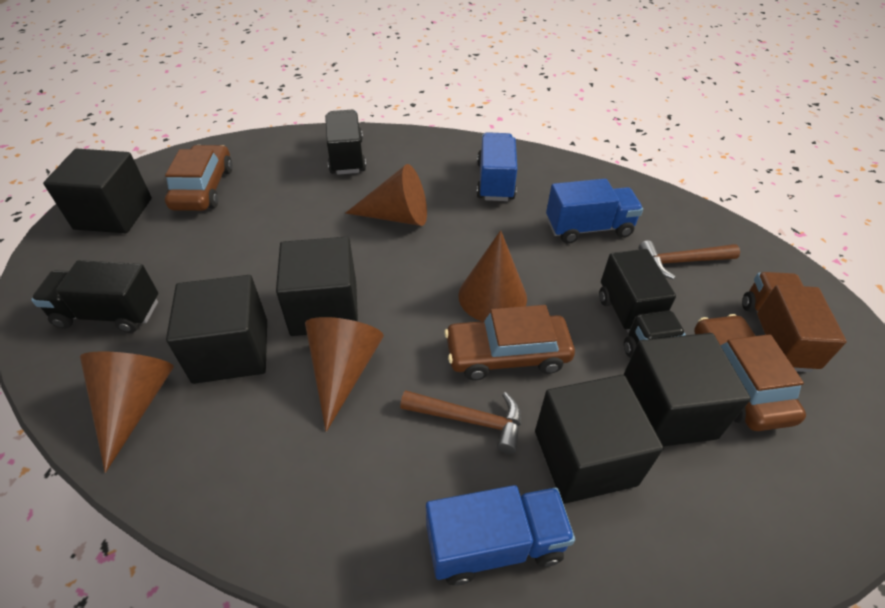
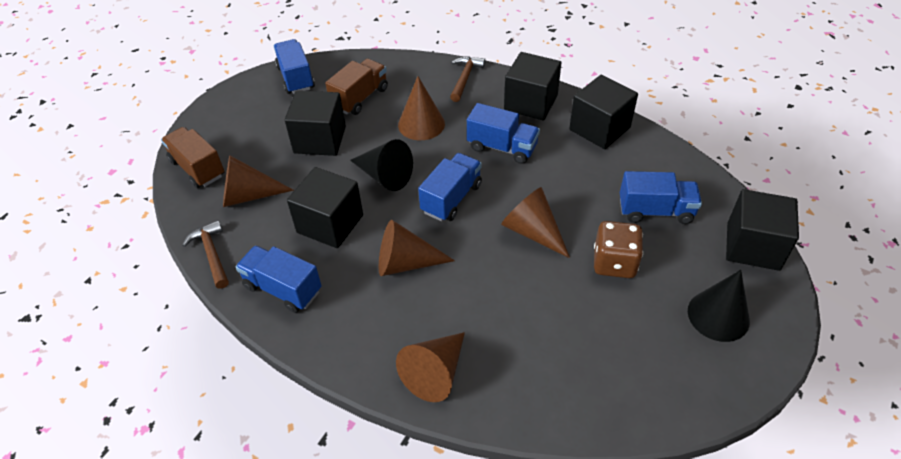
black cone: 0 -> 2
black truck: 3 -> 0
blue truck: 3 -> 5
brown car: 3 -> 0
brown cone: 4 -> 5
brown dice: 0 -> 1
brown truck: 1 -> 2

